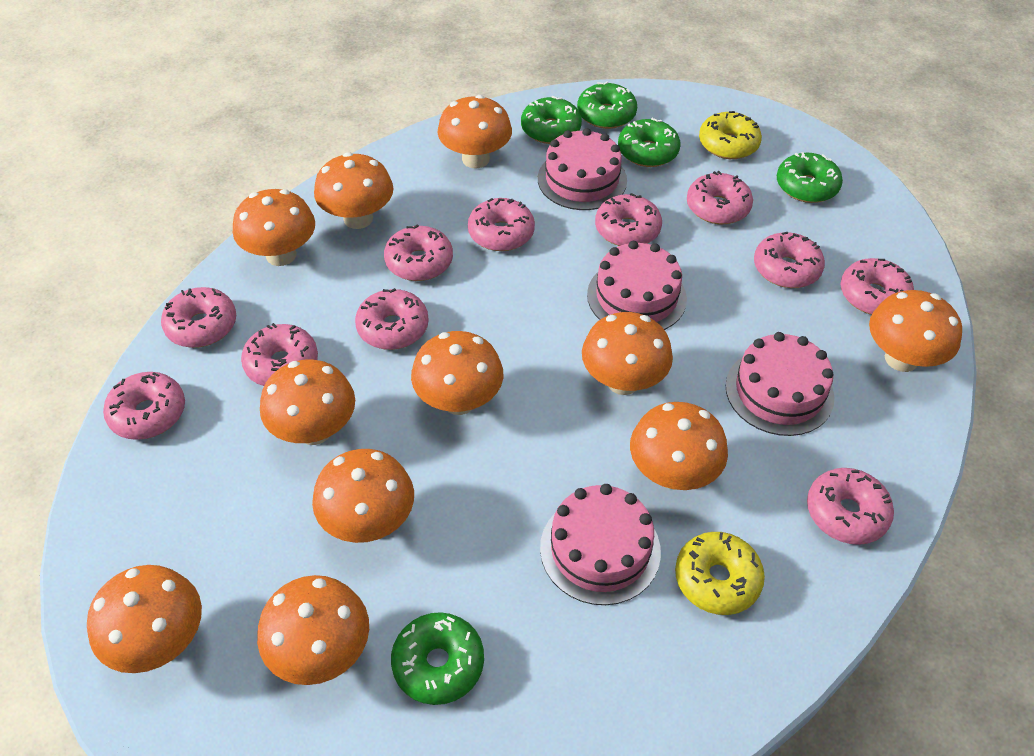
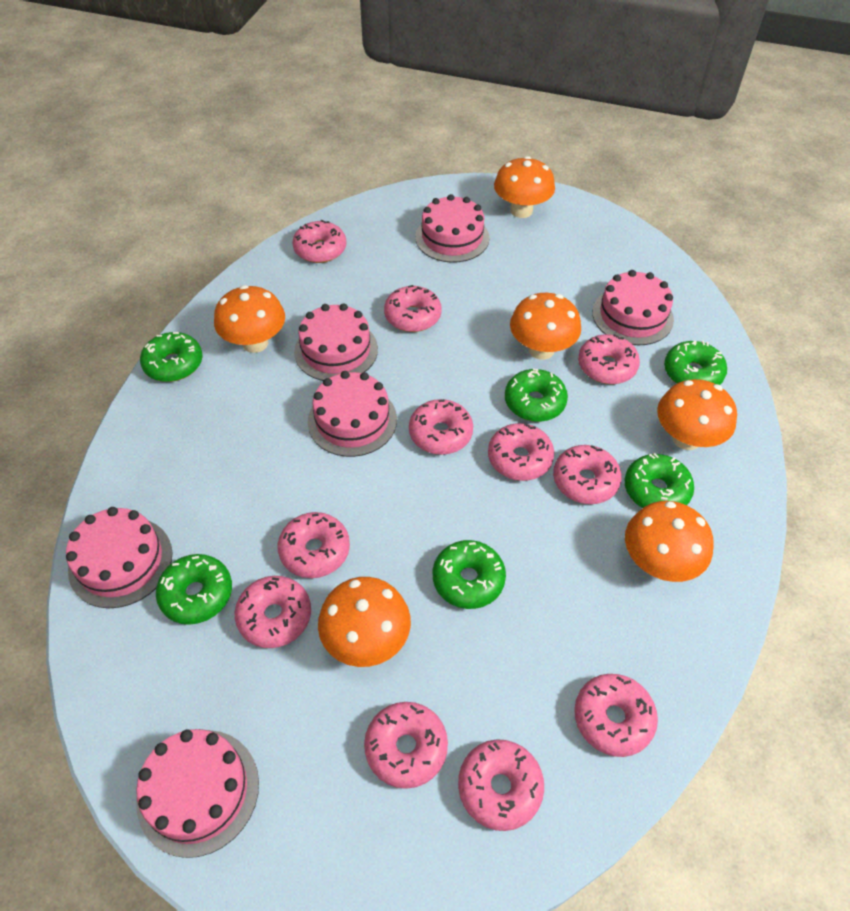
green donut: 5 -> 6
orange mushroom: 11 -> 6
pink cake: 4 -> 6
yellow donut: 2 -> 0

